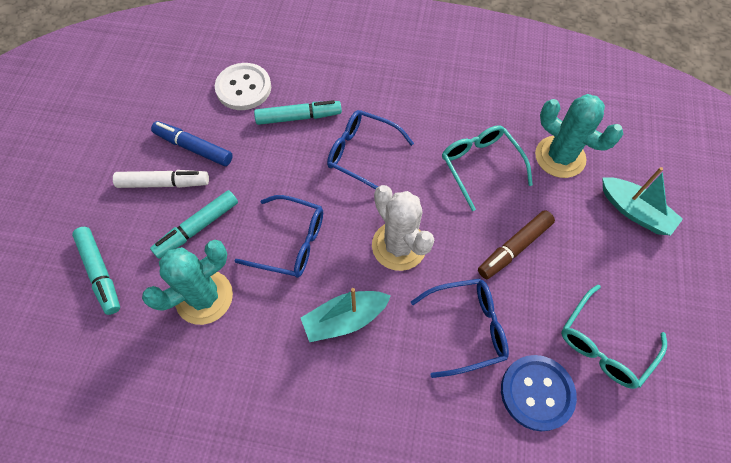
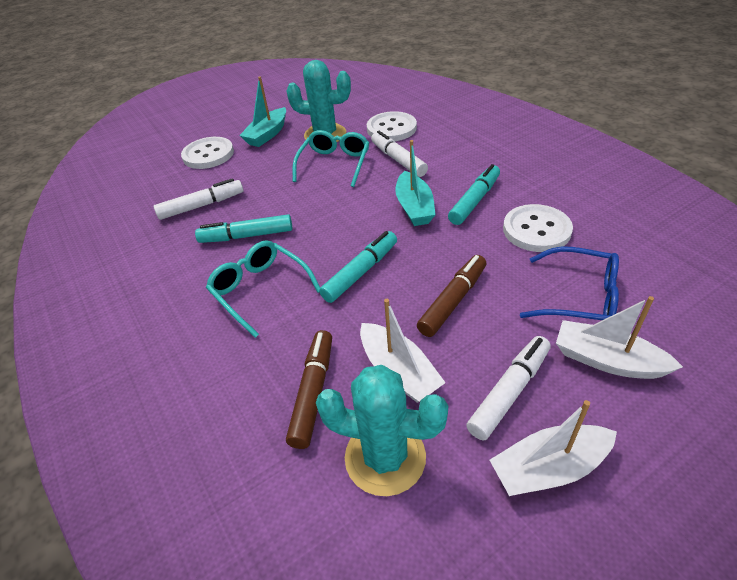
blue button: 1 -> 0
blue glasses: 3 -> 1
blue marker: 1 -> 0
brown marker: 1 -> 2
white boat: 0 -> 3
white button: 1 -> 3
white cactus: 1 -> 0
white marker: 1 -> 3

